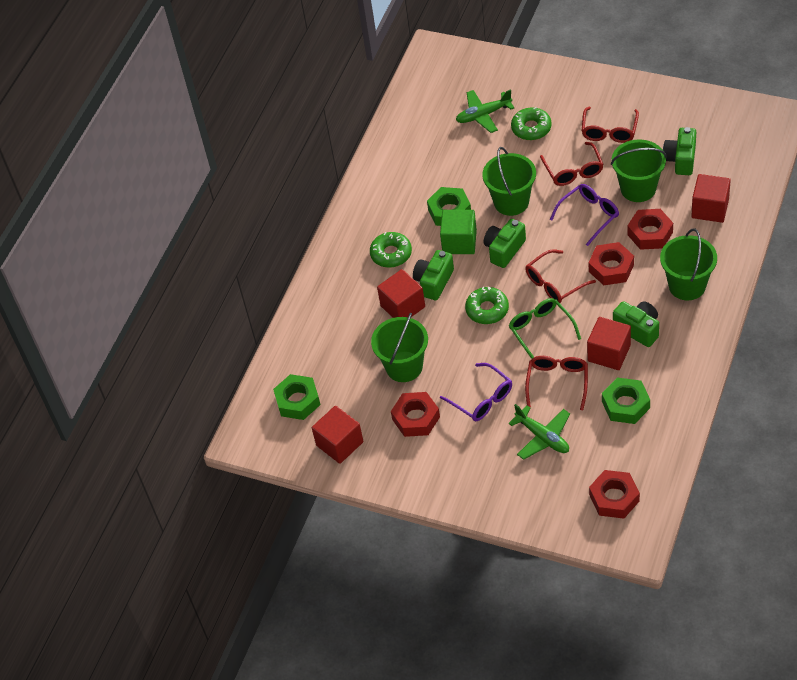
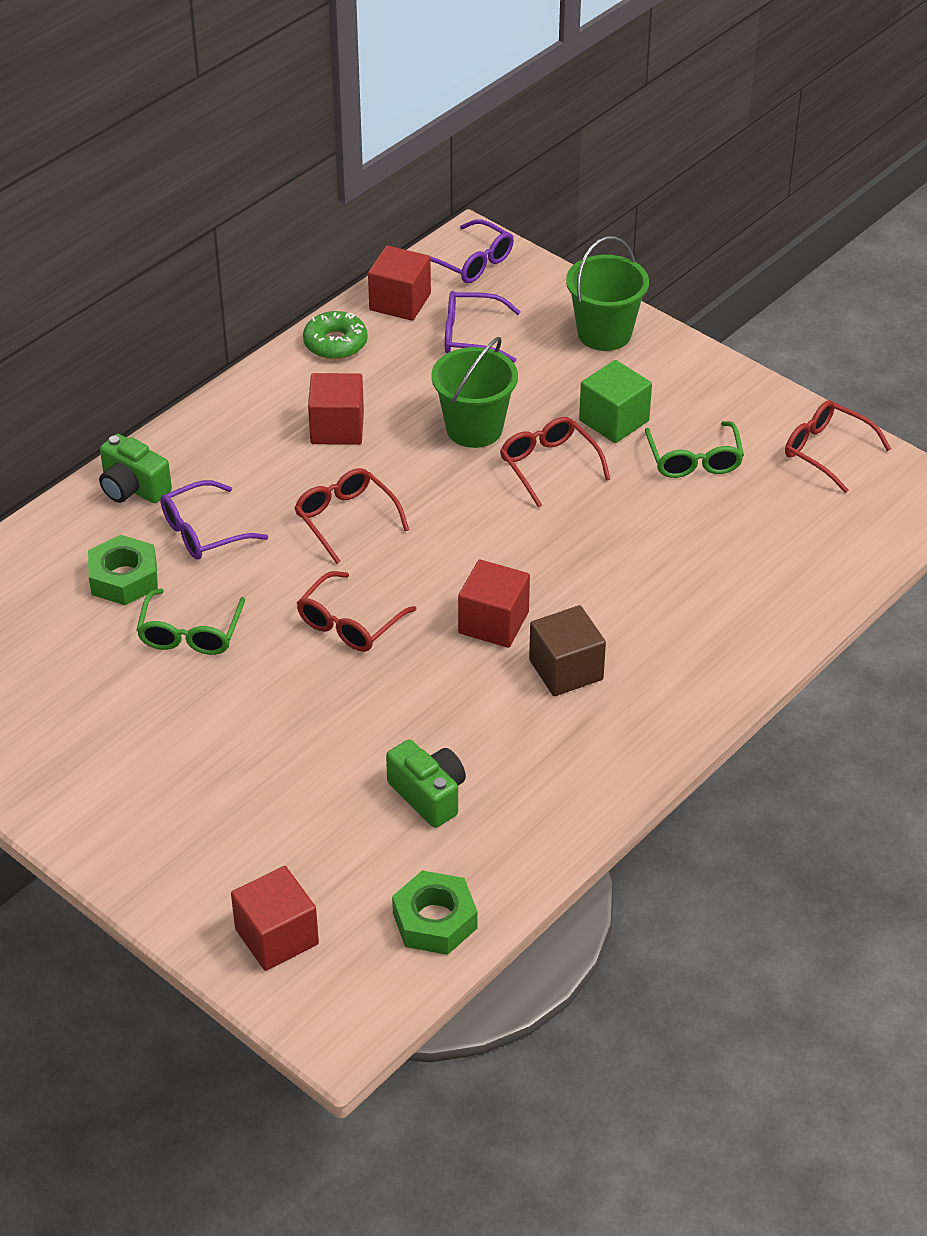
brown cube: 0 -> 1
green bucket: 4 -> 2
green camera: 4 -> 2
green donut: 3 -> 1
green glasses: 1 -> 2
green nut: 3 -> 2
green plane: 2 -> 0
purple glasses: 2 -> 3
red nut: 4 -> 0

